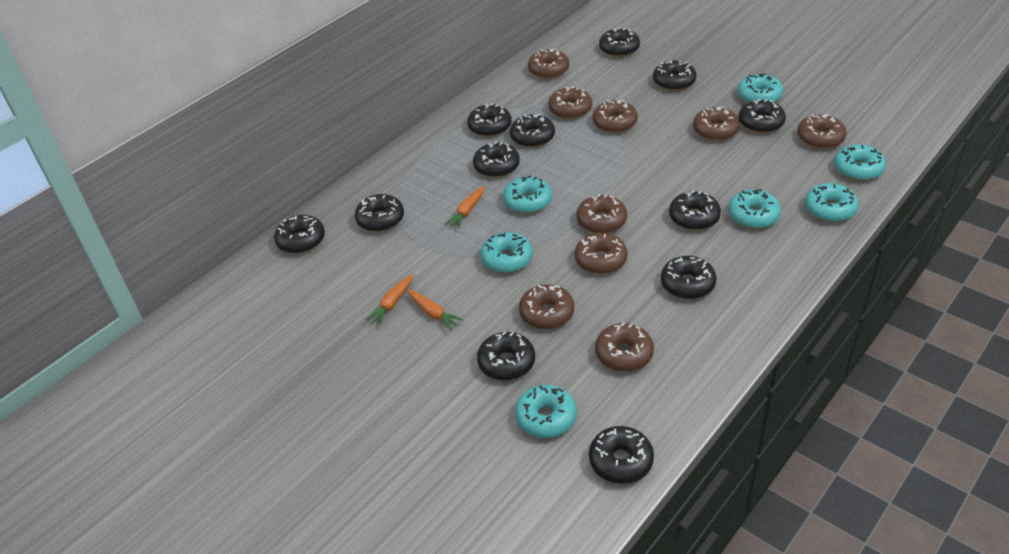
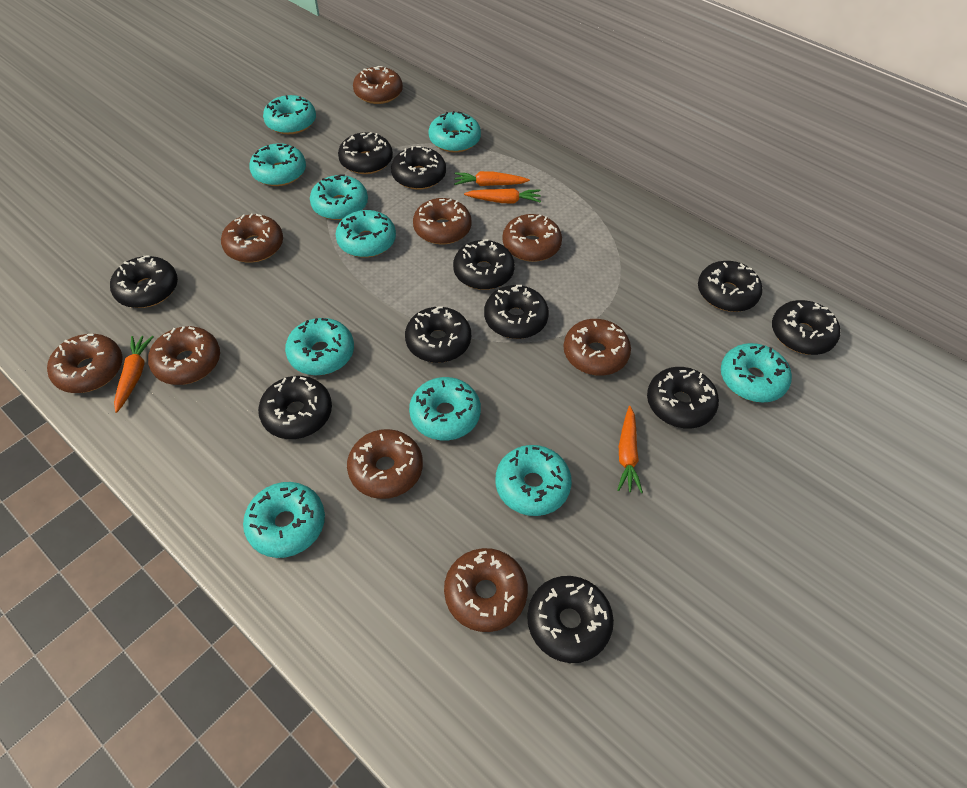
black donut: 12 -> 11
orange carrot: 3 -> 4
turquoise donut: 7 -> 10

